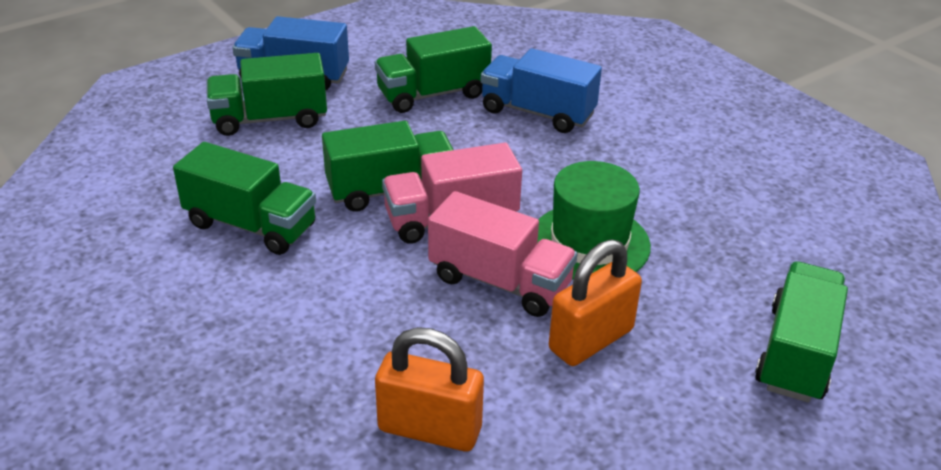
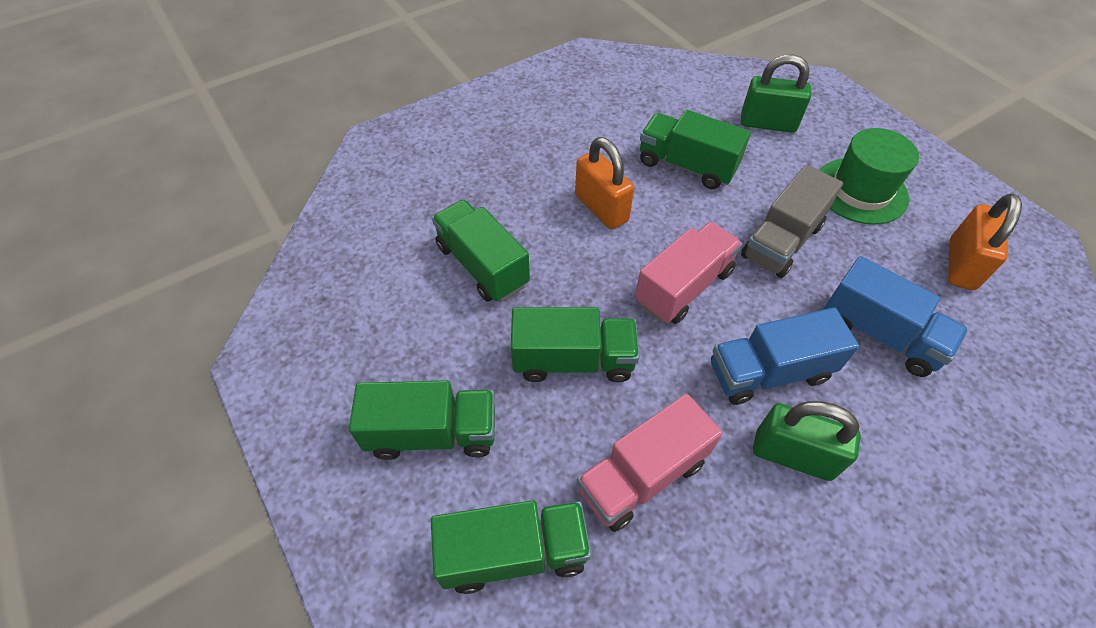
green padlock: 0 -> 2
grey truck: 0 -> 1

